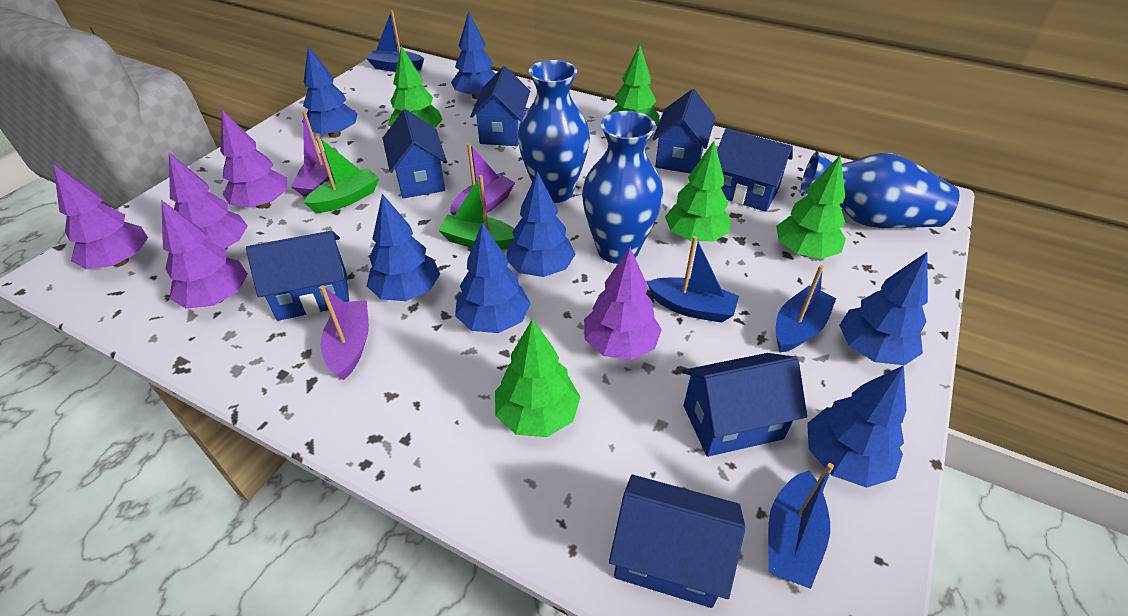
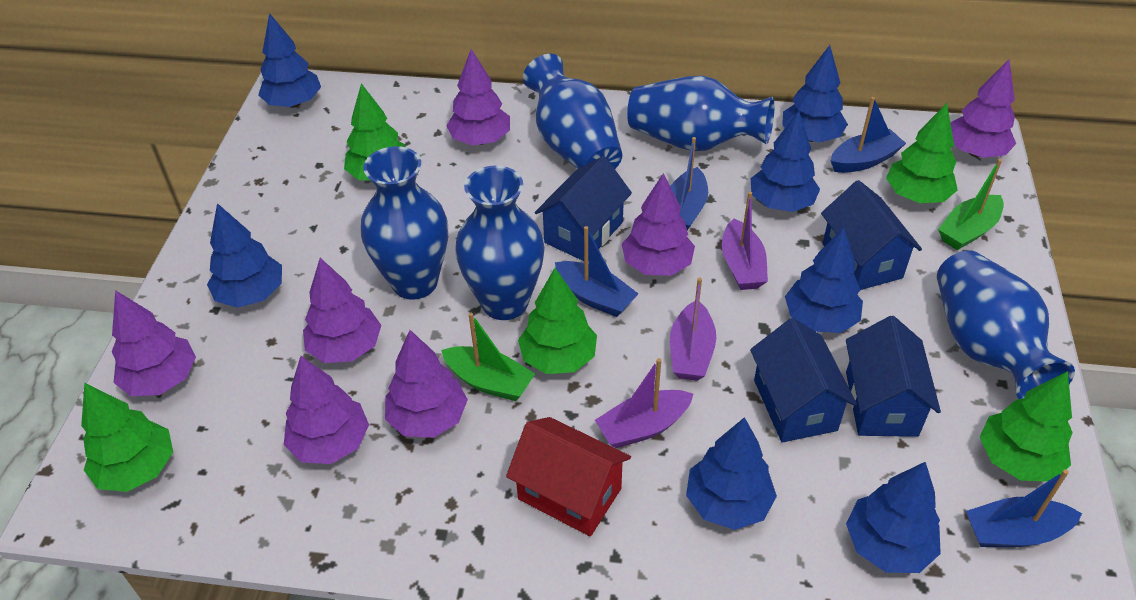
blue house: 7 -> 4
blue vase: 3 -> 5
purple tree: 5 -> 7
red house: 0 -> 1

